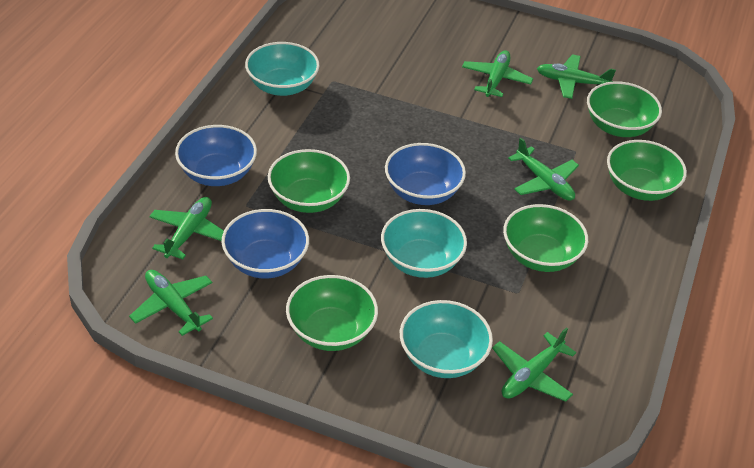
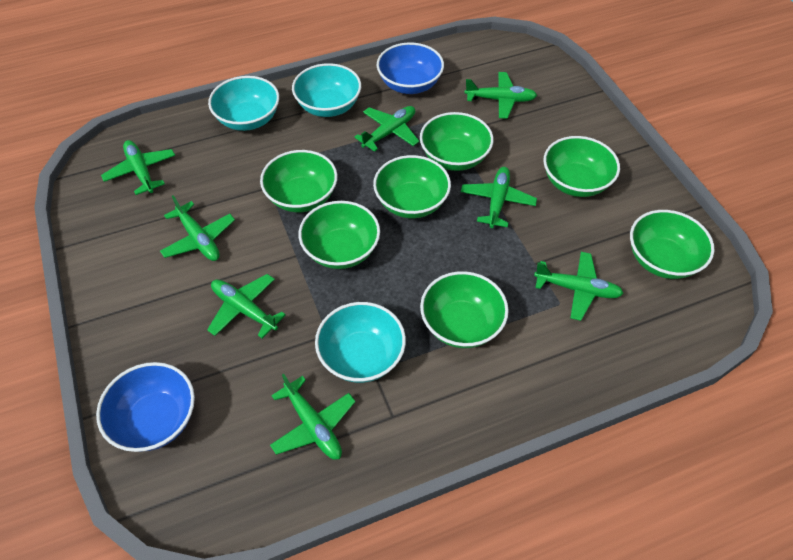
blue bowl: 3 -> 2
green bowl: 5 -> 7
green plane: 6 -> 8

